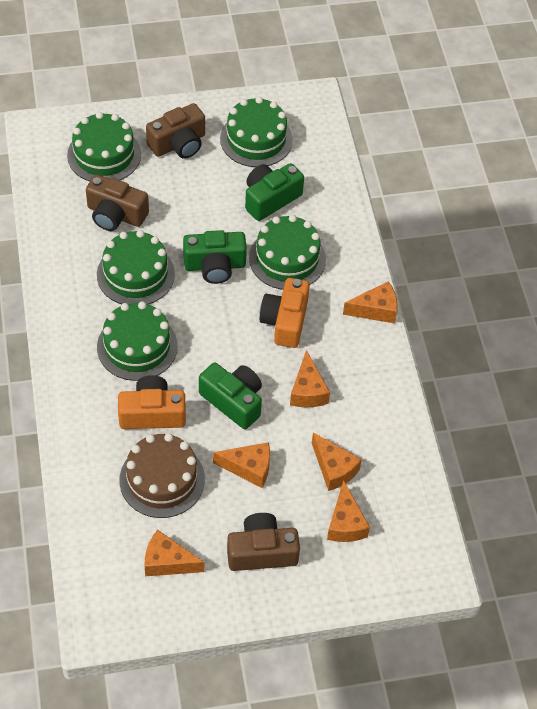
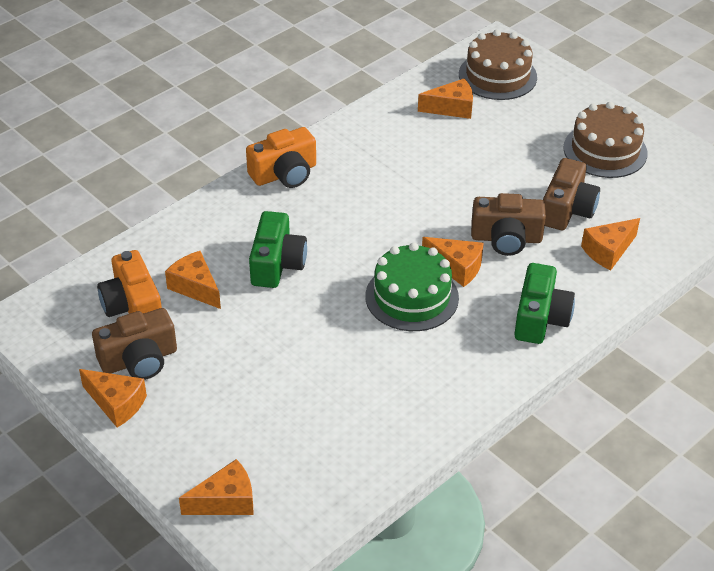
brown cake: 1 -> 2
green cake: 5 -> 1
green camera: 3 -> 2

